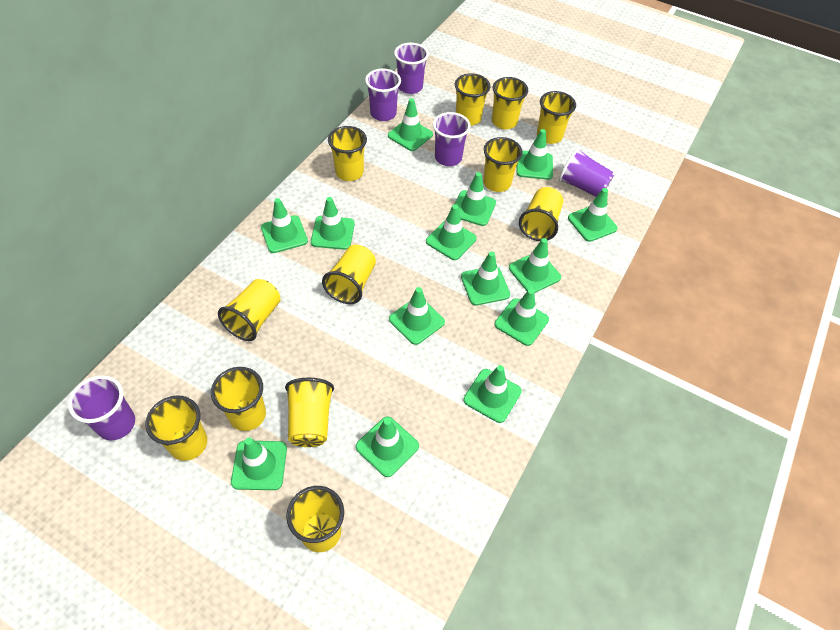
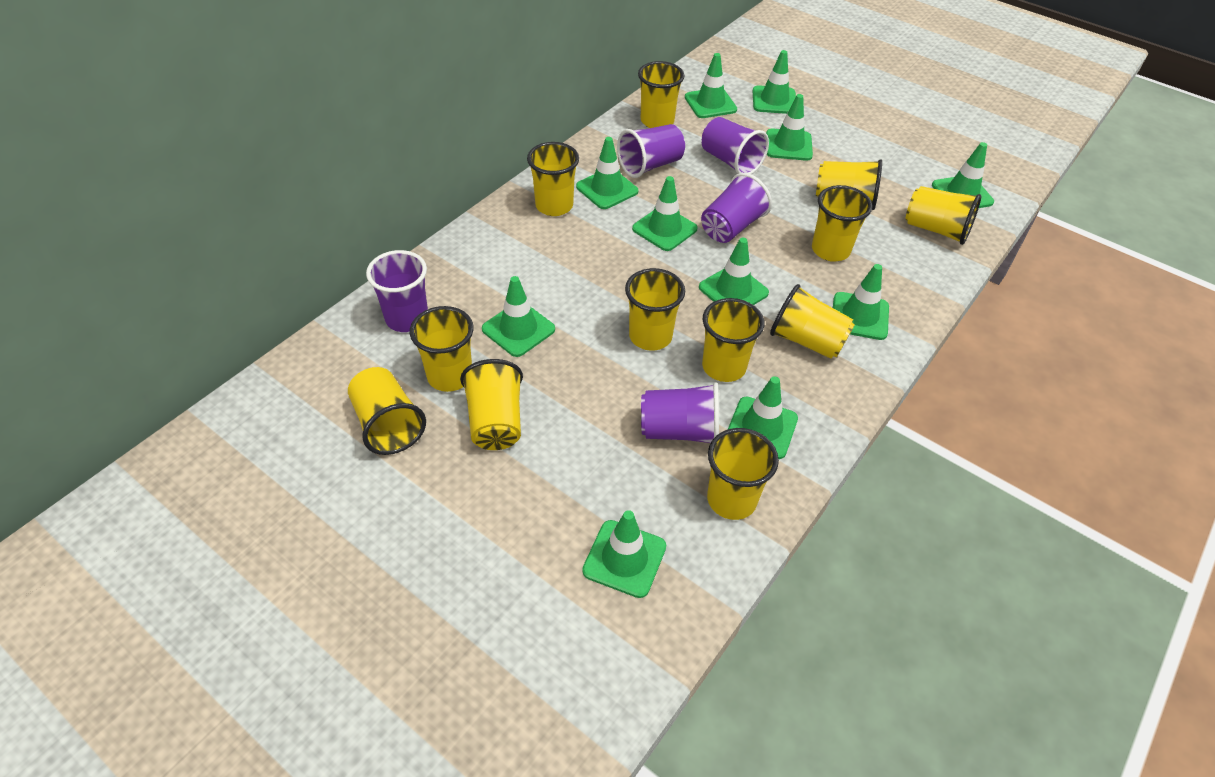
green traffic cone: 14 -> 11

